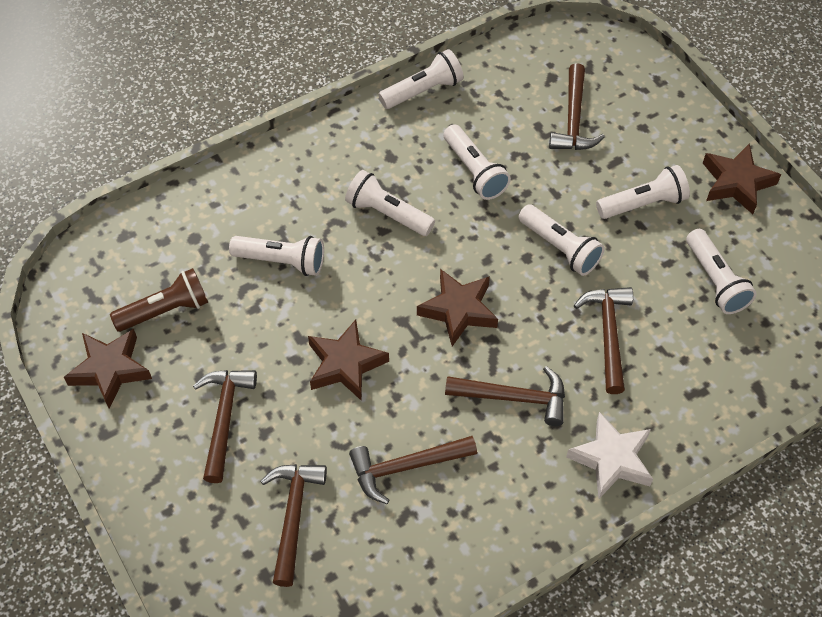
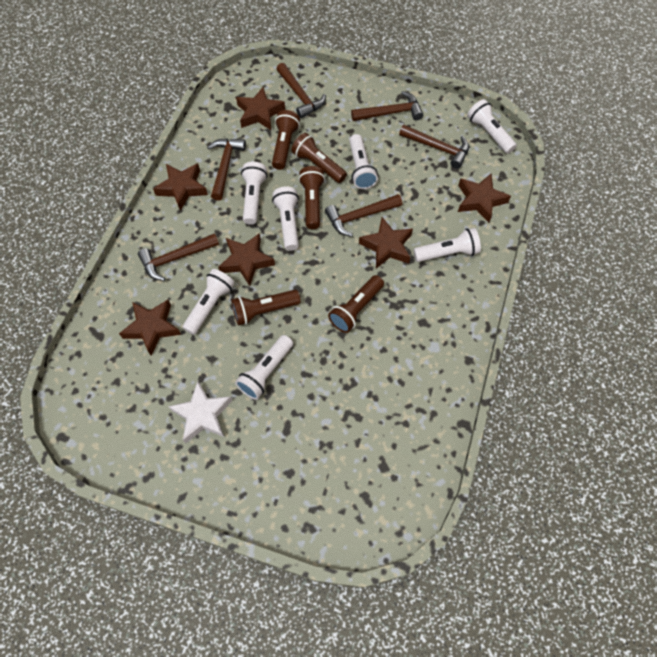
brown flashlight: 1 -> 5
brown star: 4 -> 6

